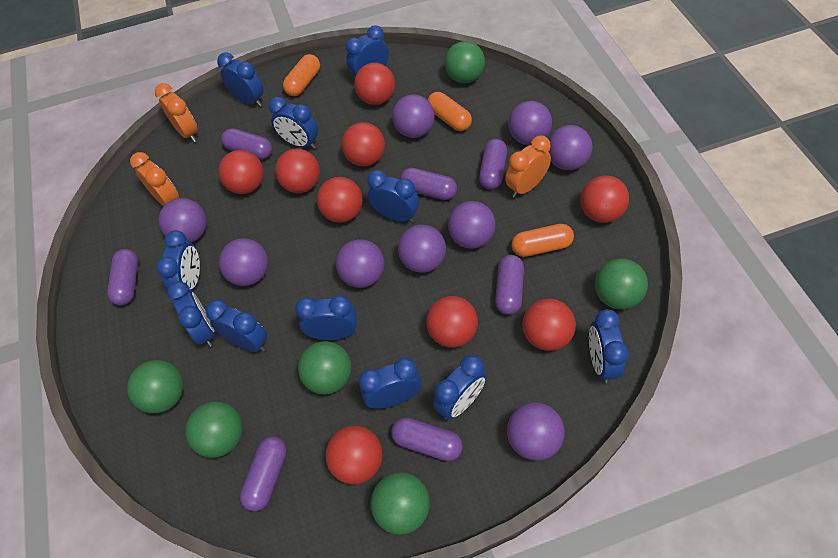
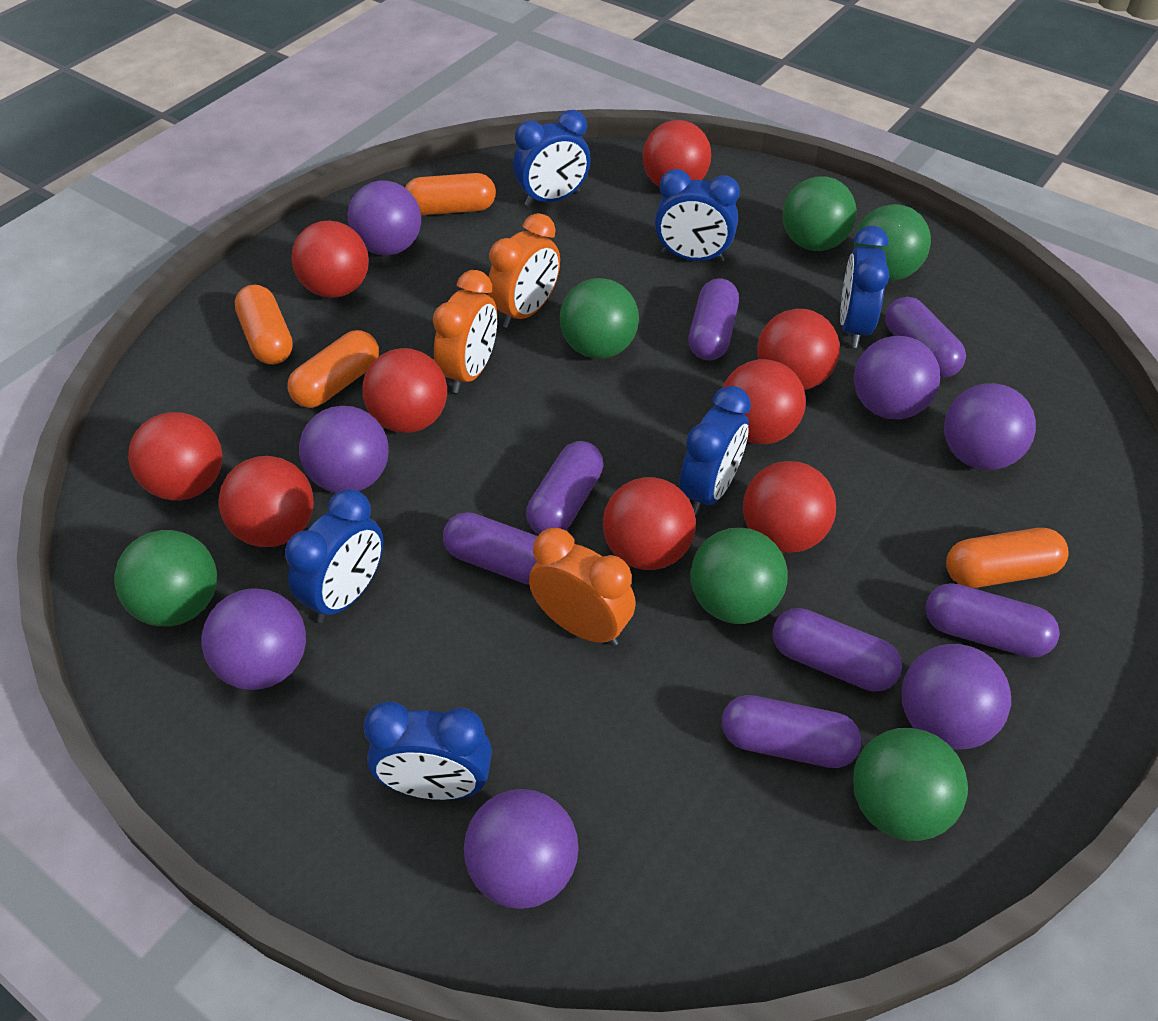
blue clock: 11 -> 6
orange capsule: 3 -> 4
purple ball: 9 -> 7

